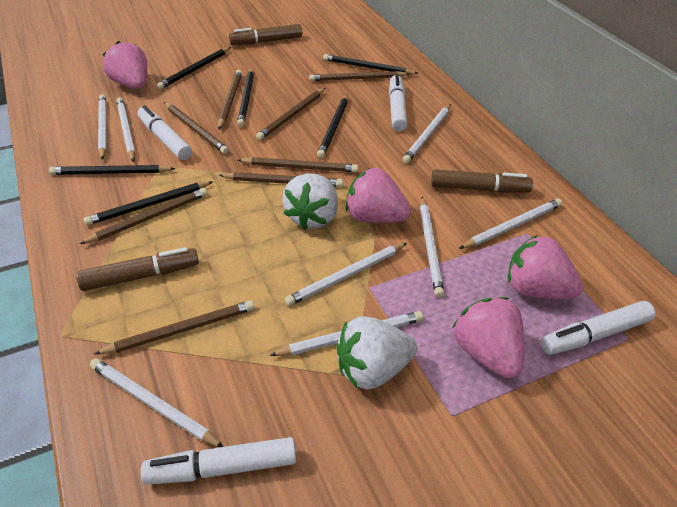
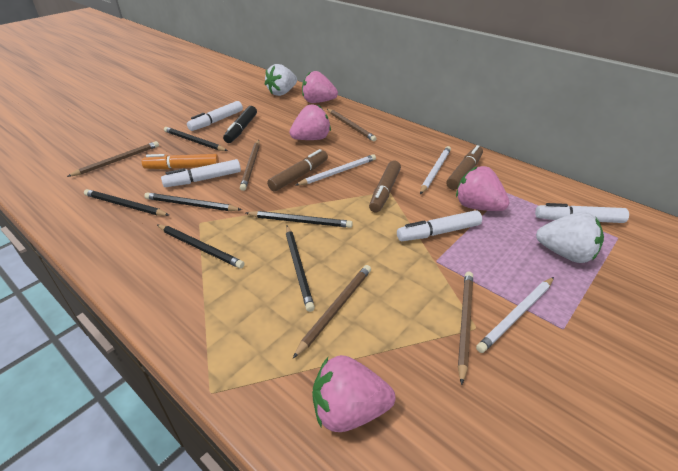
black marker: 0 -> 1
brown pencil: 8 -> 5
orange marker: 0 -> 1
white pencil: 8 -> 3

